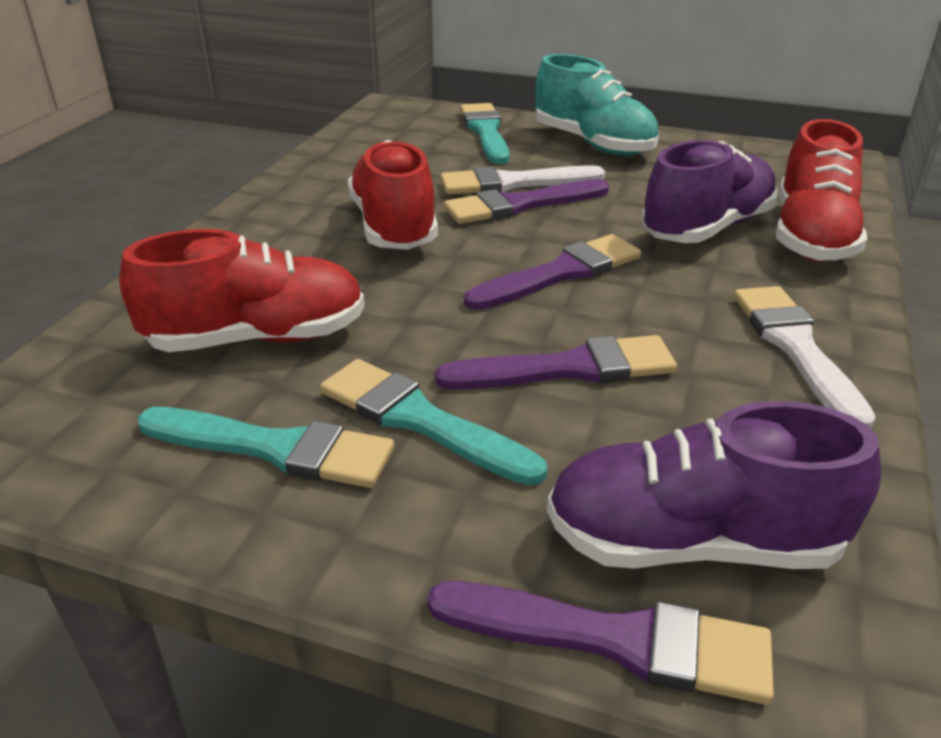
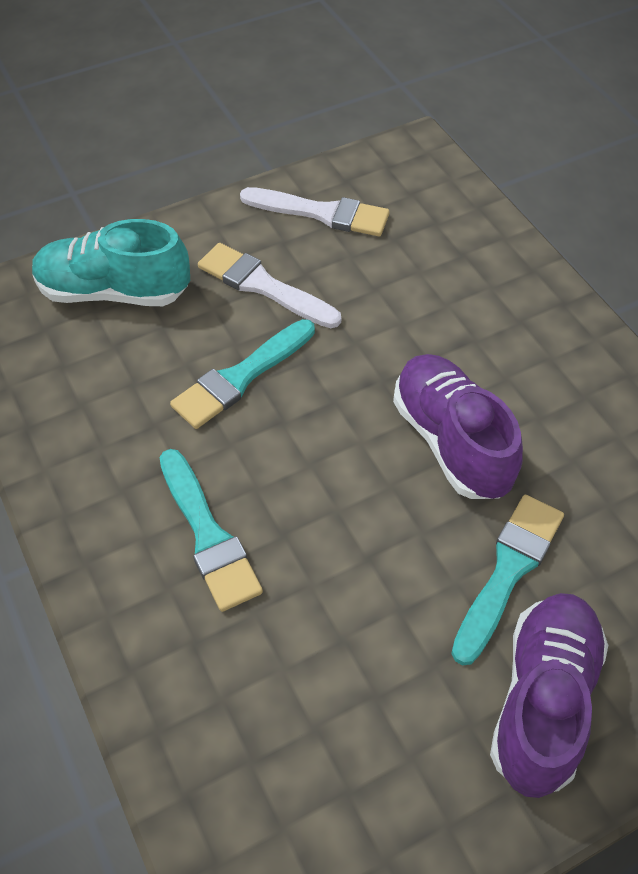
purple brush: 4 -> 0
red shoe: 3 -> 0

